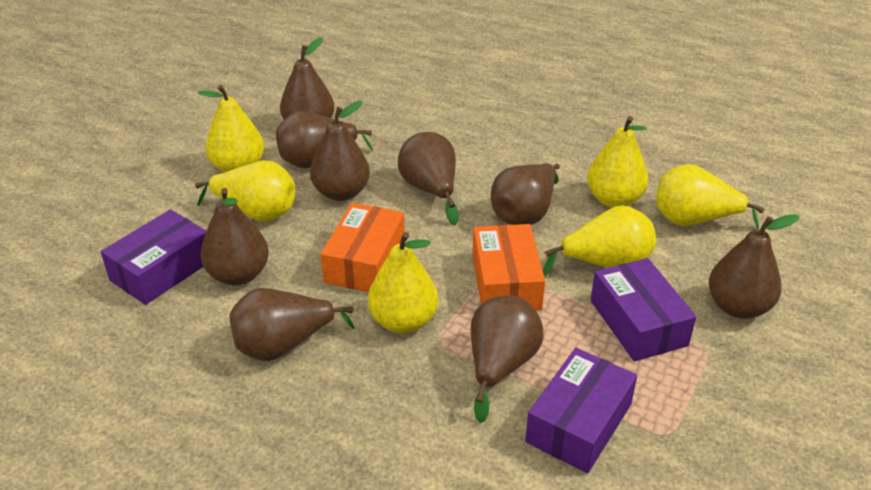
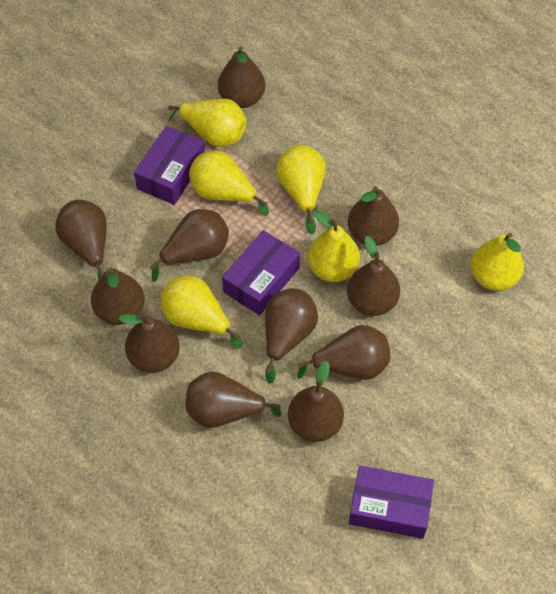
brown pear: 9 -> 11
orange box: 2 -> 0

